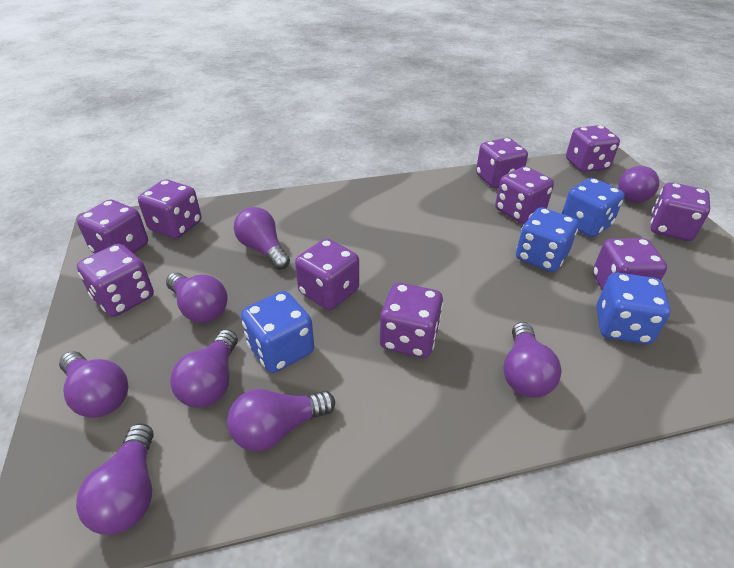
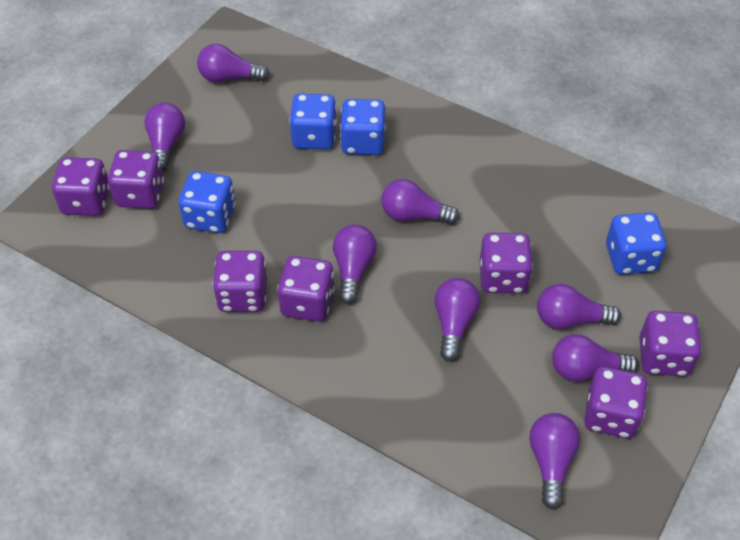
purple dice: 10 -> 7

